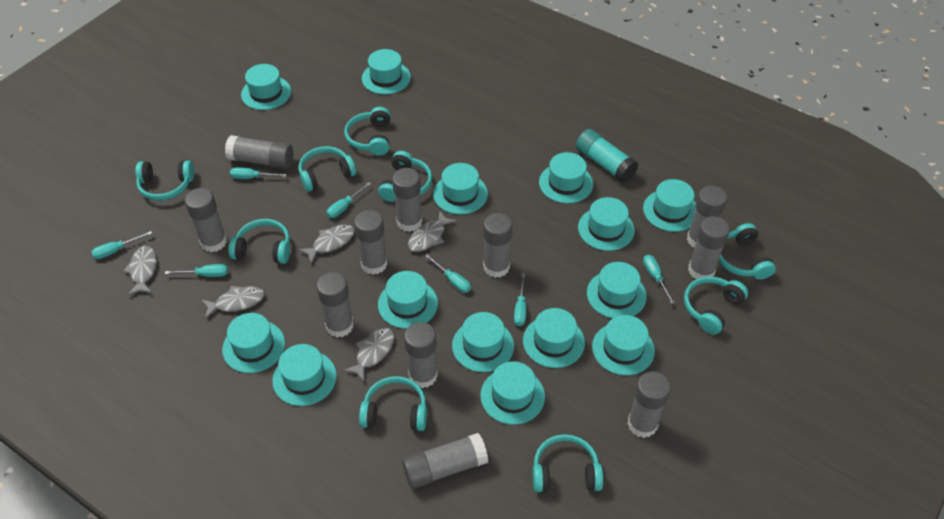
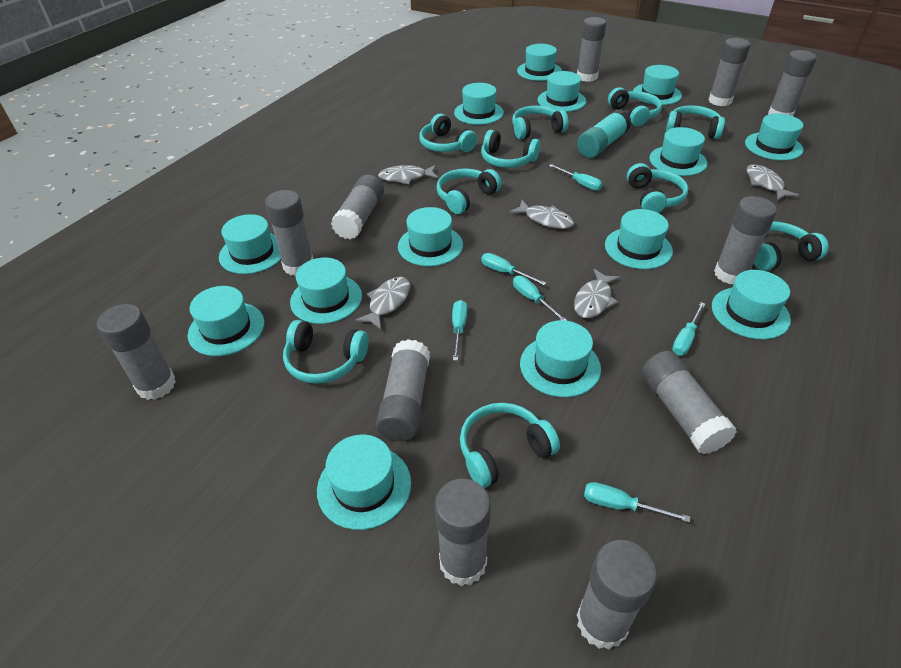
turquoise headphones: 9 -> 10
turquoise screwdriver: 7 -> 6

